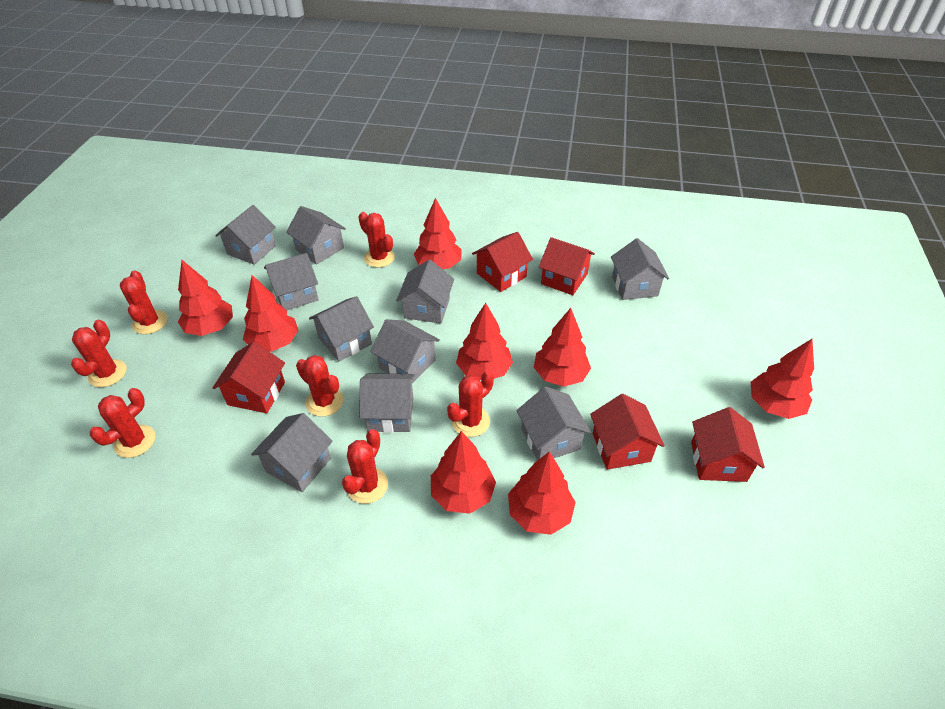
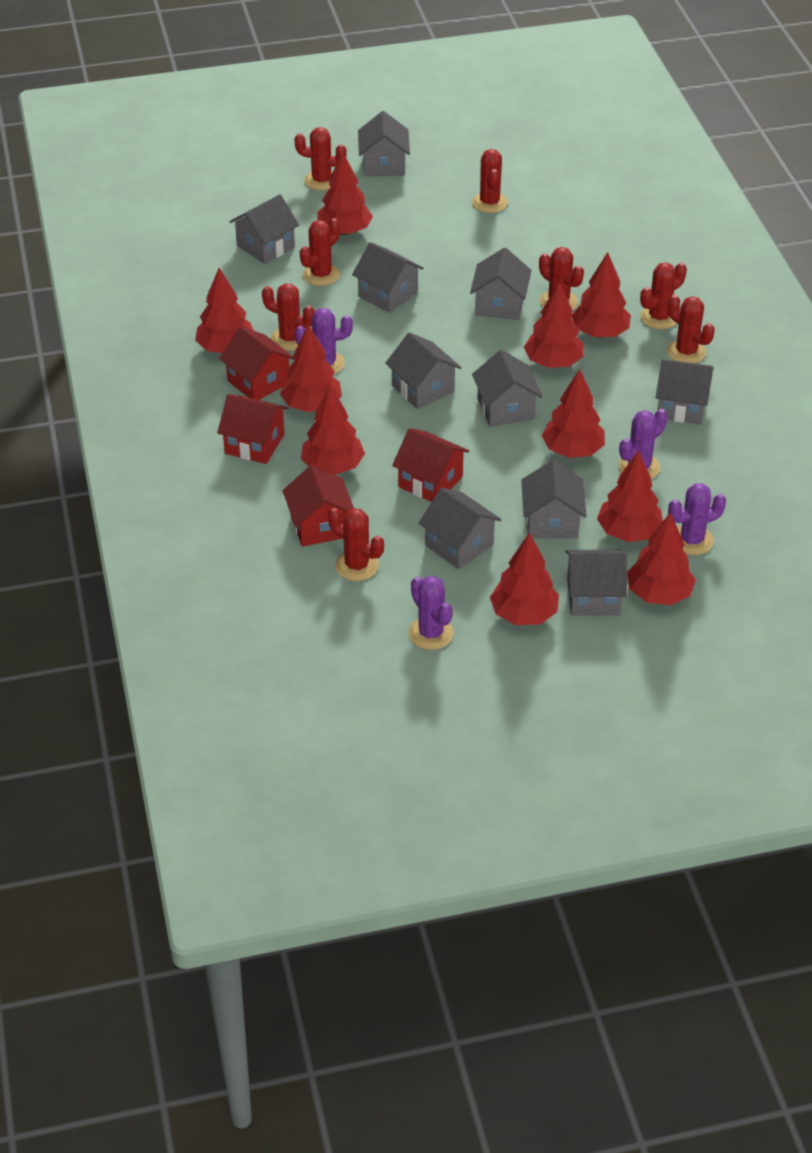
purple cactus: 0 -> 4
red cactus: 7 -> 8
red house: 5 -> 4
red tree: 8 -> 10

